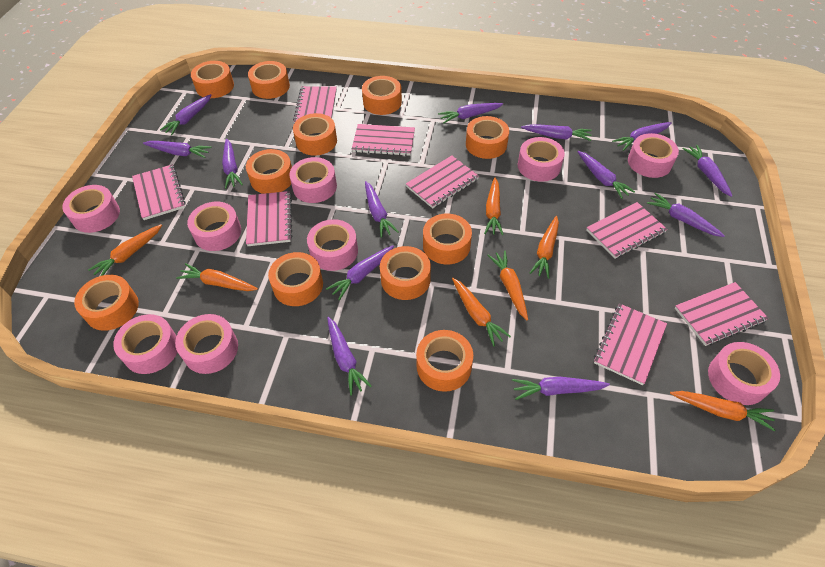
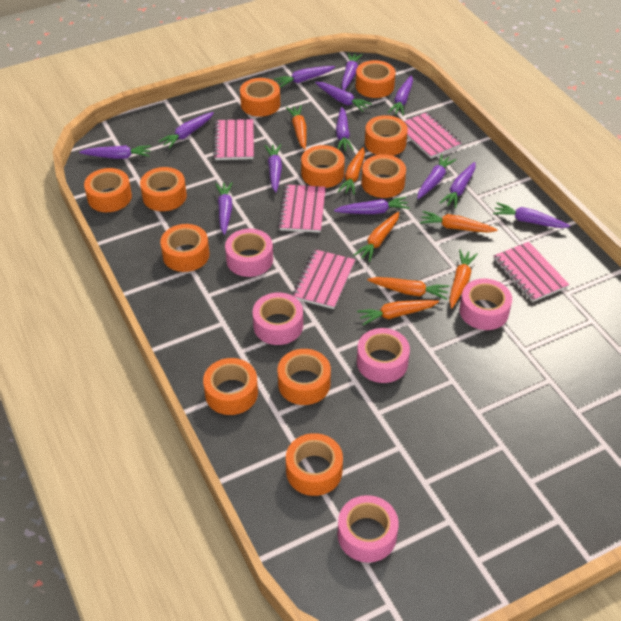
pink notebook: 8 -> 5
pink tape: 9 -> 5

